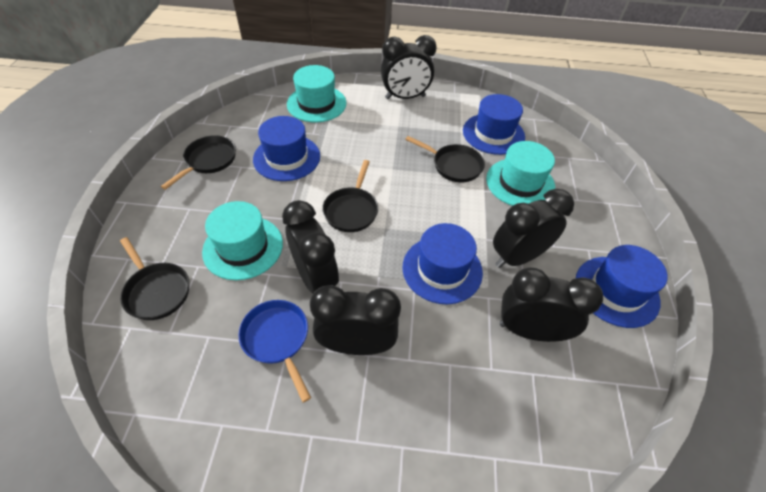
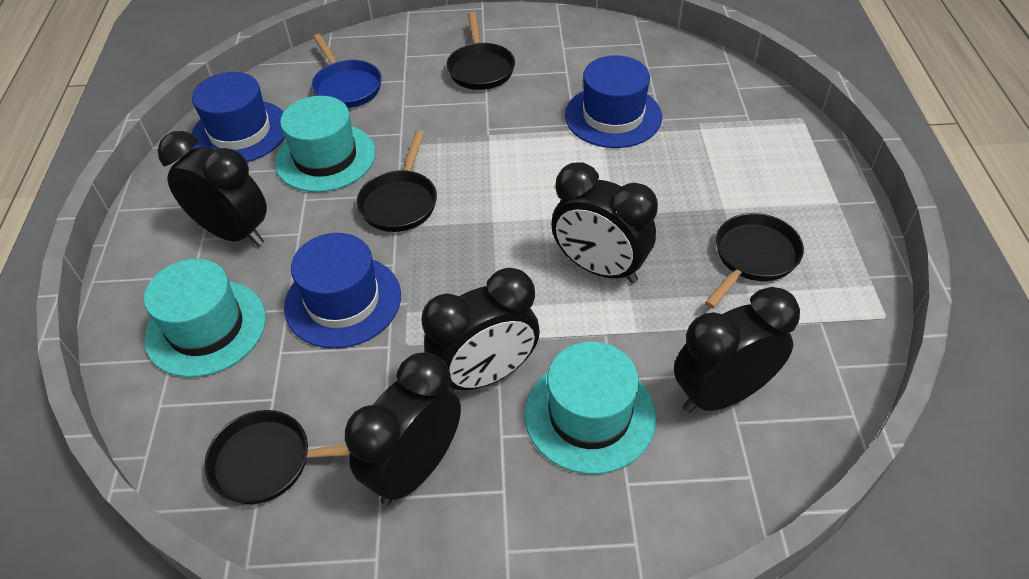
blue hat: 4 -> 3

